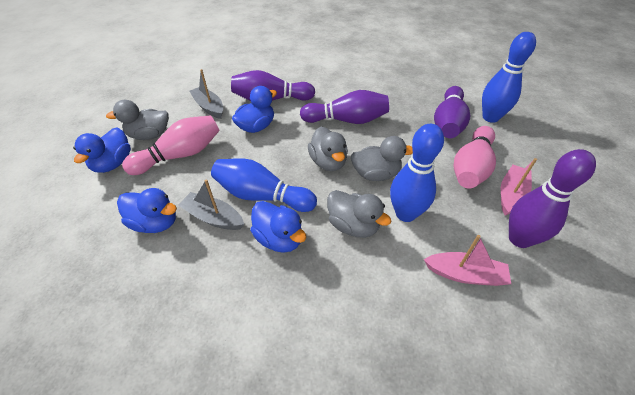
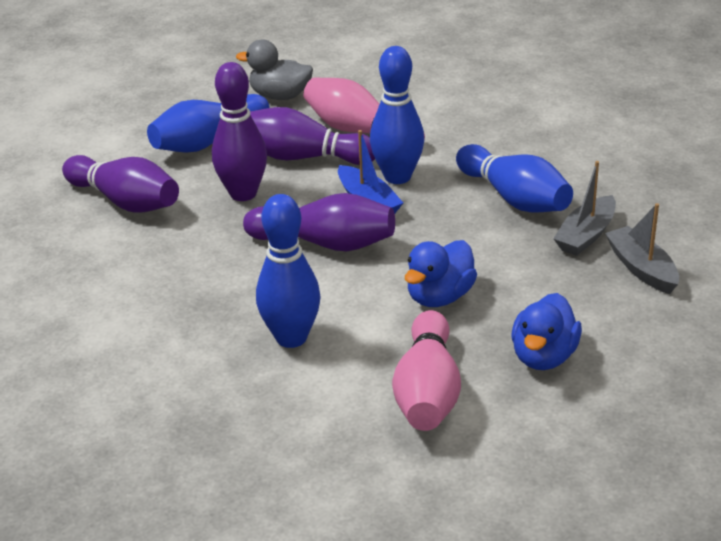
blue boat: 0 -> 1
blue bowling pin: 3 -> 4
blue duck: 4 -> 2
grey duck: 4 -> 1
pink boat: 2 -> 0

